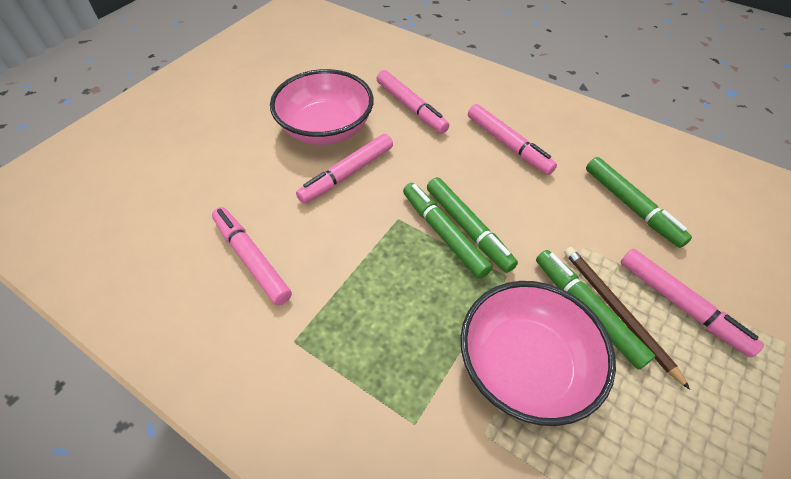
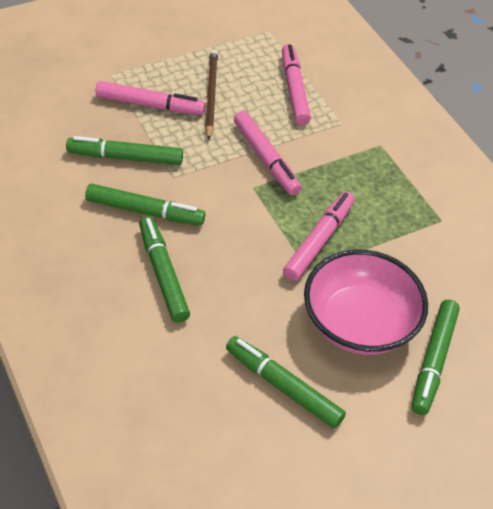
green marker: 4 -> 5
pink bowl: 2 -> 1
pink marker: 5 -> 4

